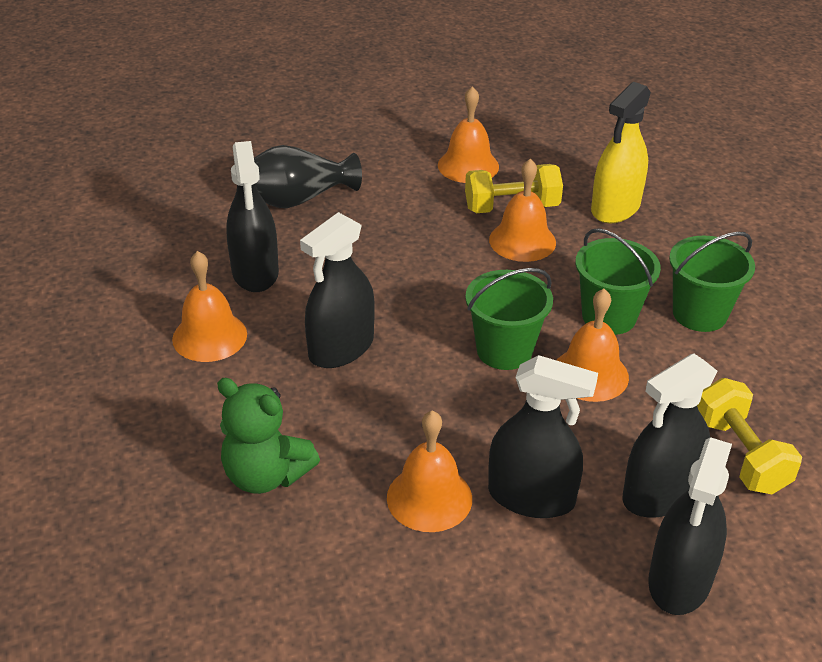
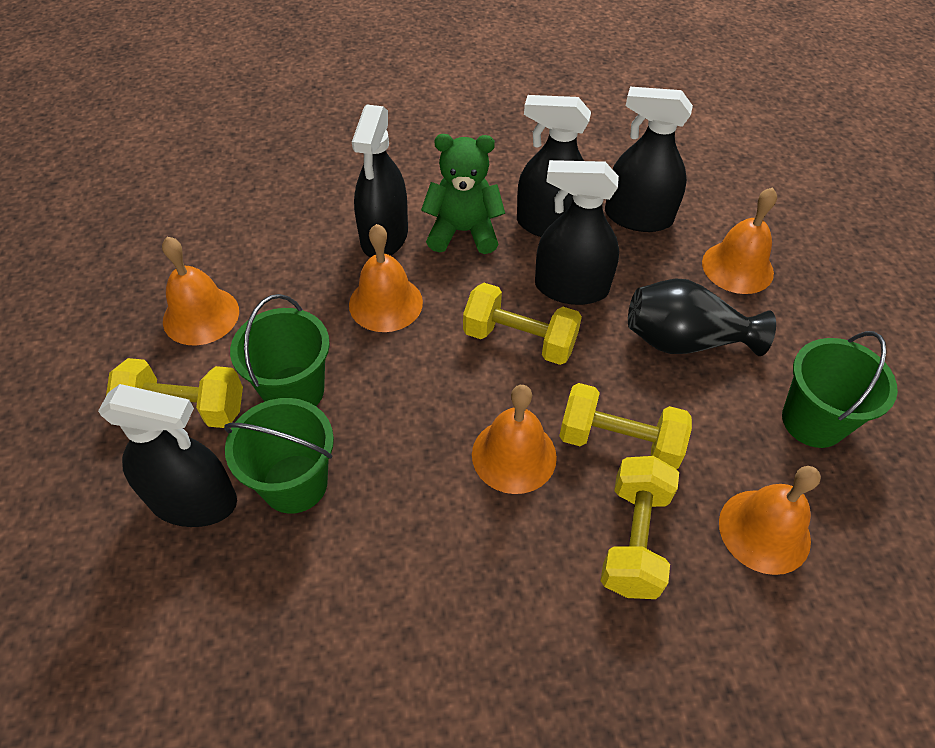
yellow dumbbell: 2 -> 4
yellow spray bottle: 1 -> 0

